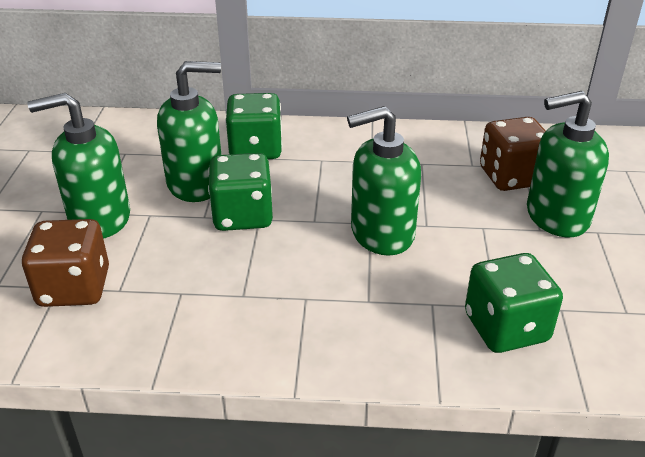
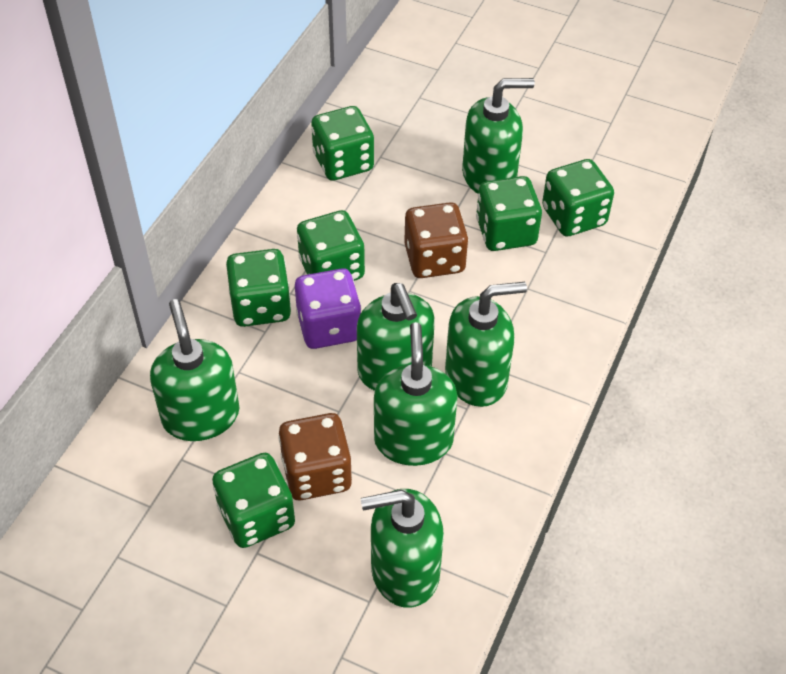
green dice: 3 -> 6
green soap dispenser: 4 -> 6
purple dice: 0 -> 1

